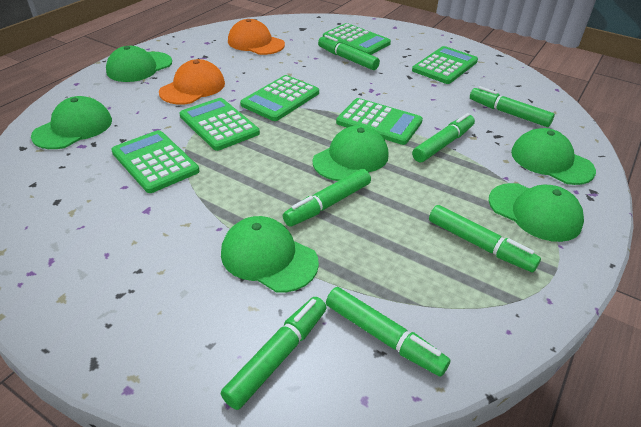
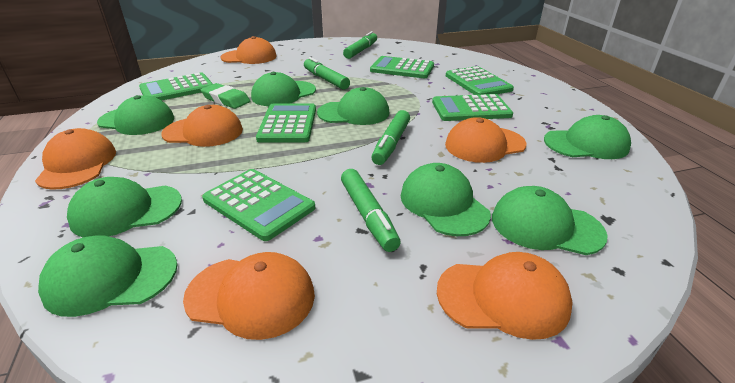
green cap: 6 -> 8
green eraser: 0 -> 1
green marker: 7 -> 4
orange cap: 2 -> 6

